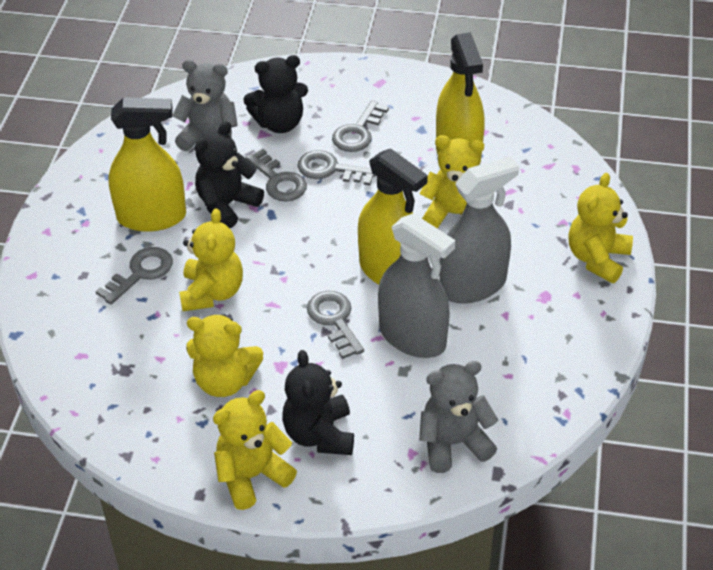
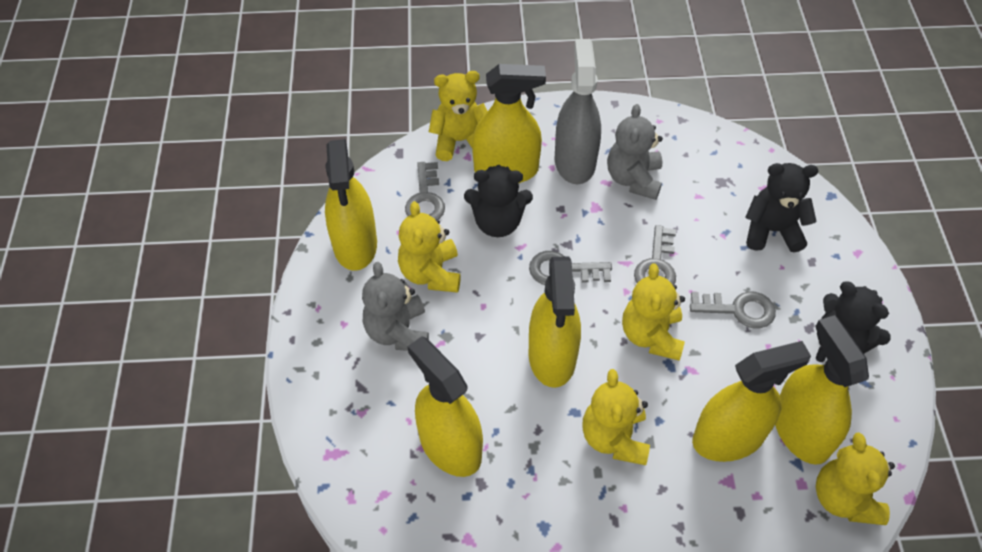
grey key: 5 -> 4
grey spray bottle: 2 -> 1
yellow spray bottle: 3 -> 6

